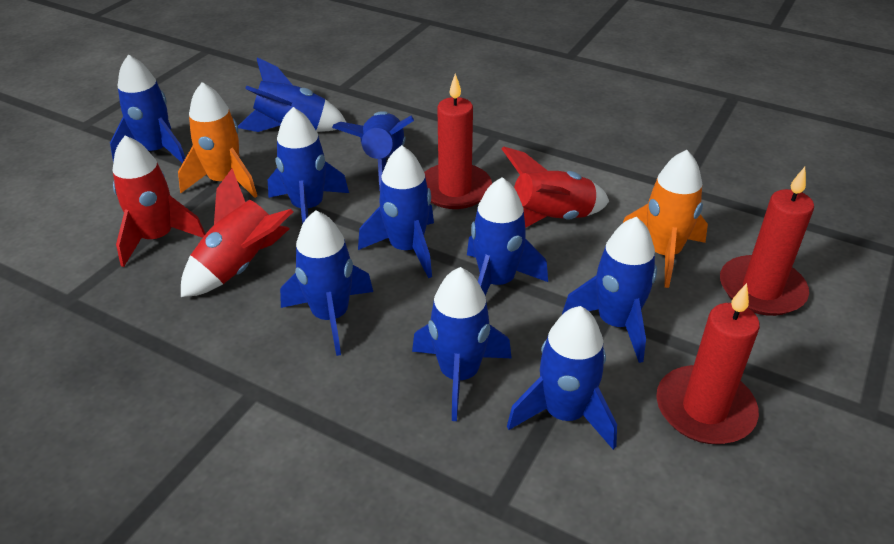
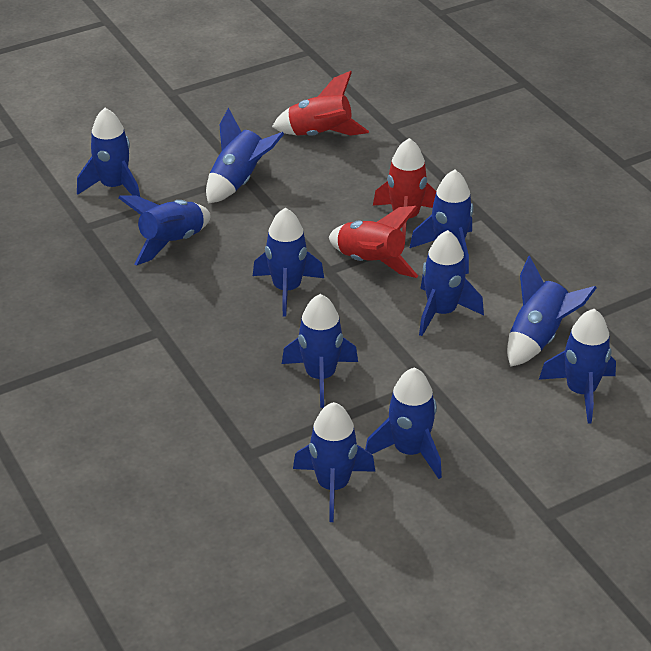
blue rocket: 10 -> 11
orange rocket: 2 -> 0
red candle: 3 -> 0

